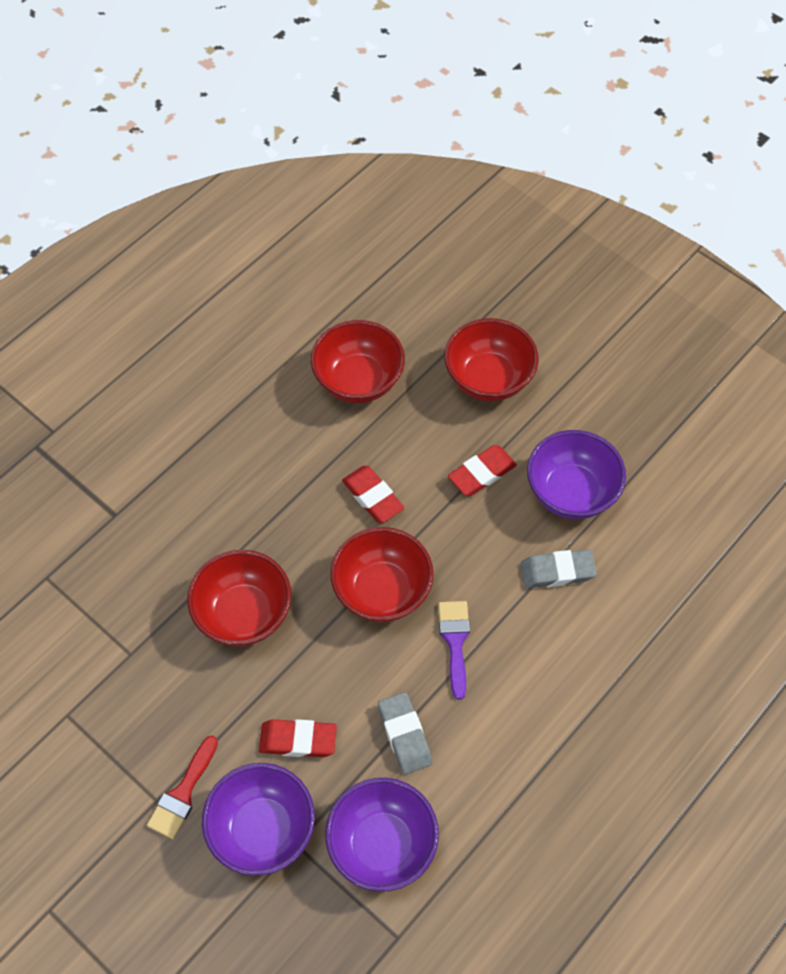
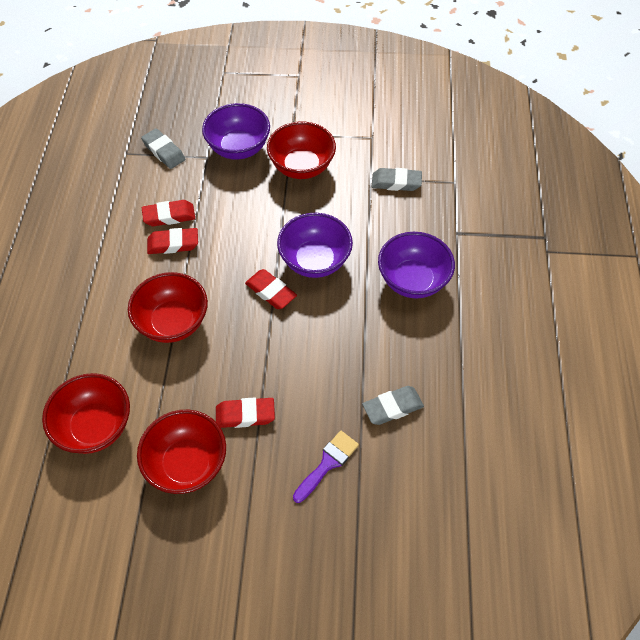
grey eraser: 2 -> 3
red brush: 1 -> 0
red eraser: 3 -> 4

